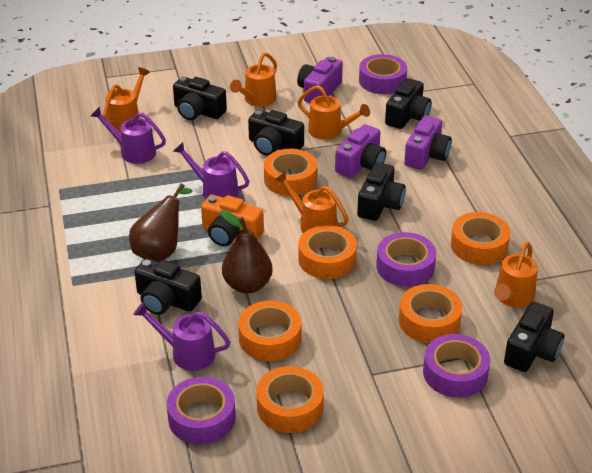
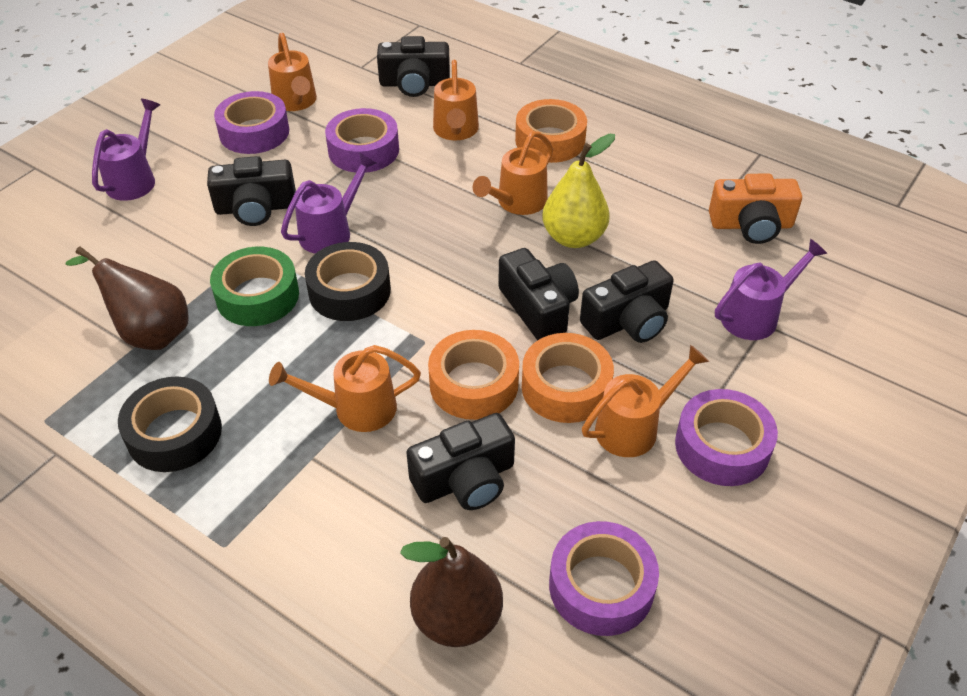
black camera: 6 -> 5
black tape: 0 -> 2
green tape: 0 -> 1
orange tape: 6 -> 3
purple camera: 3 -> 0
yellow pear: 0 -> 1

